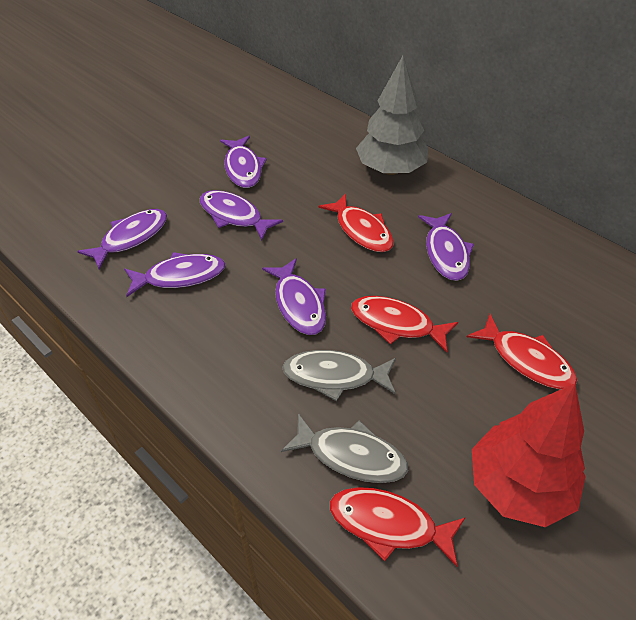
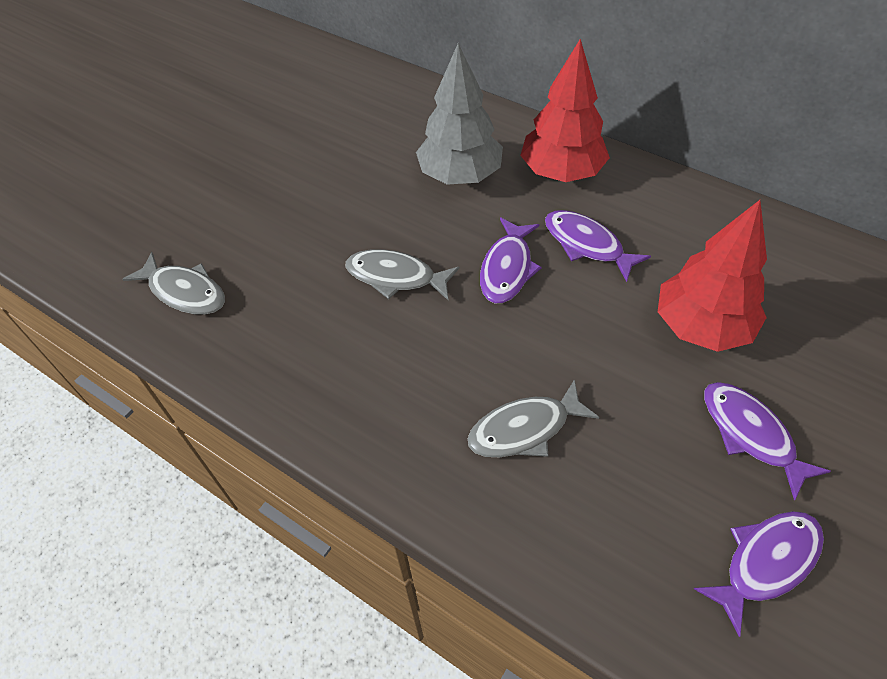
grey fish: 2 -> 3
purple fish: 6 -> 4
red fish: 4 -> 0
red tree: 1 -> 2

